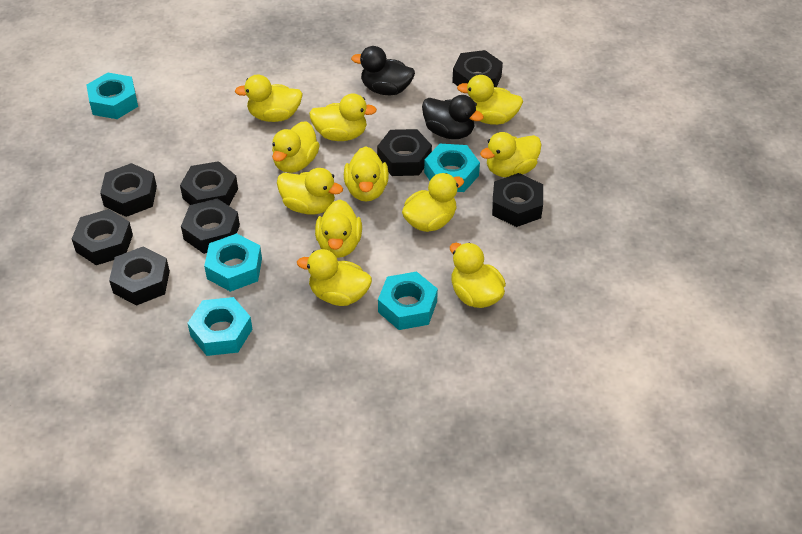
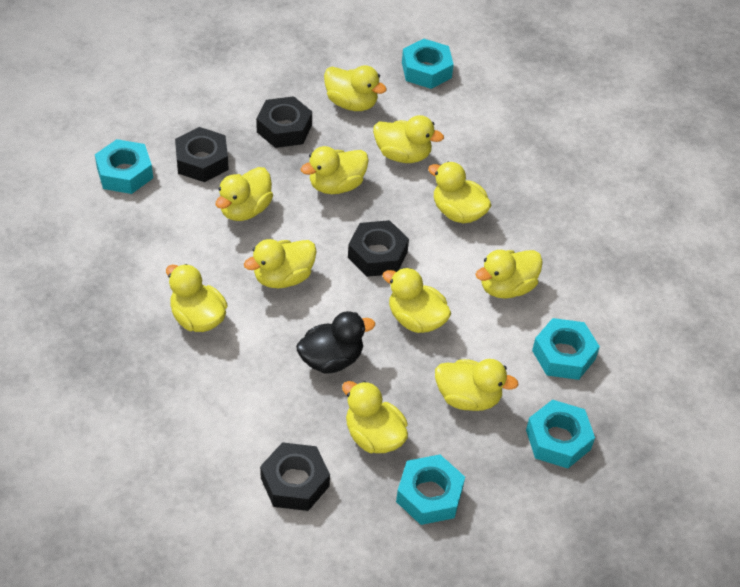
black duck: 2 -> 1
black nut: 8 -> 4

